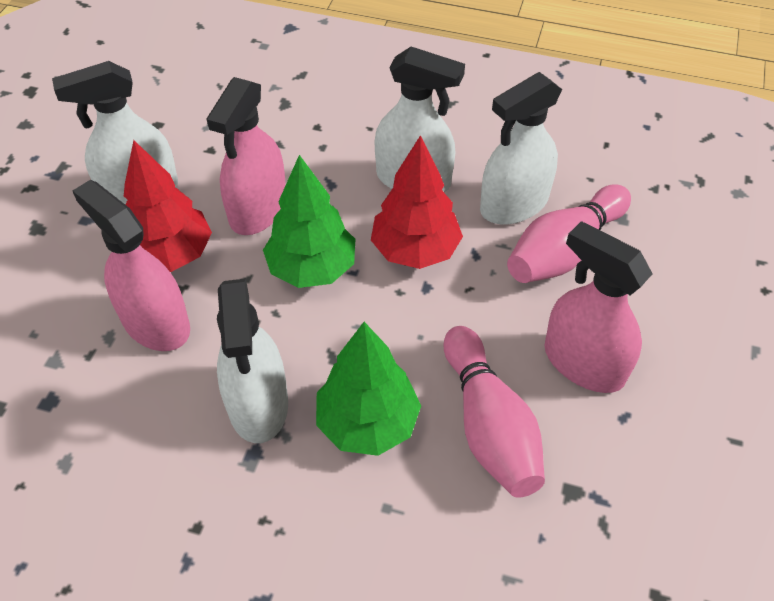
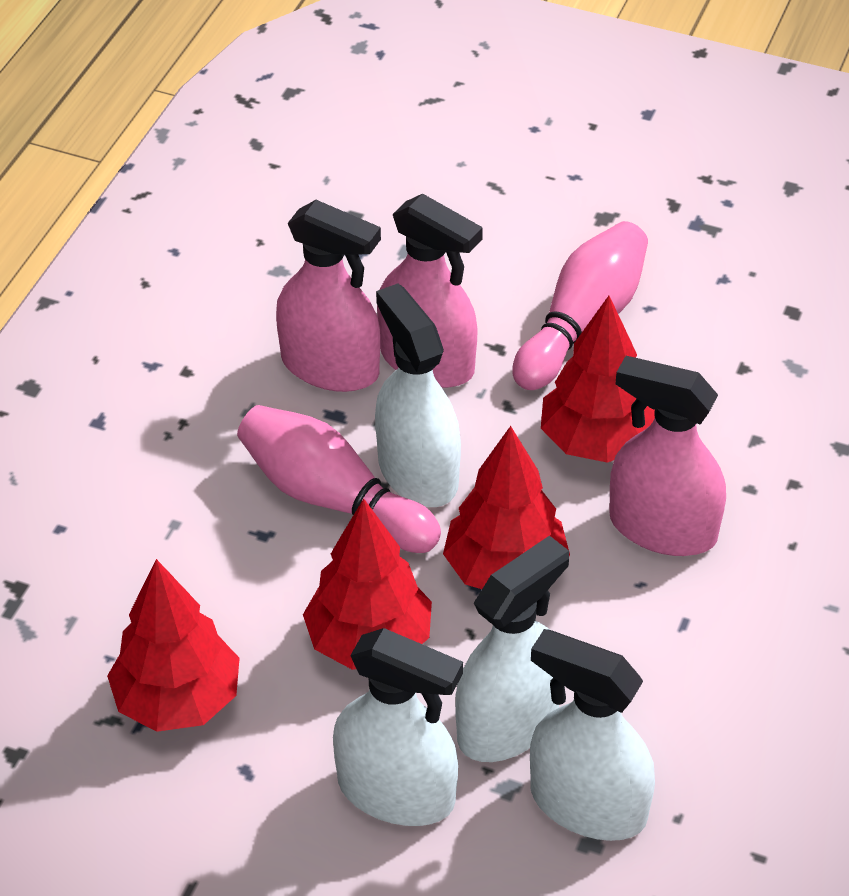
green tree: 2 -> 0
red tree: 2 -> 4

